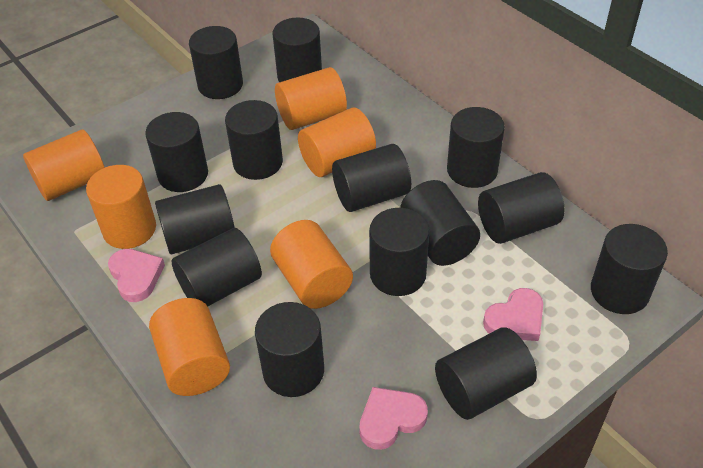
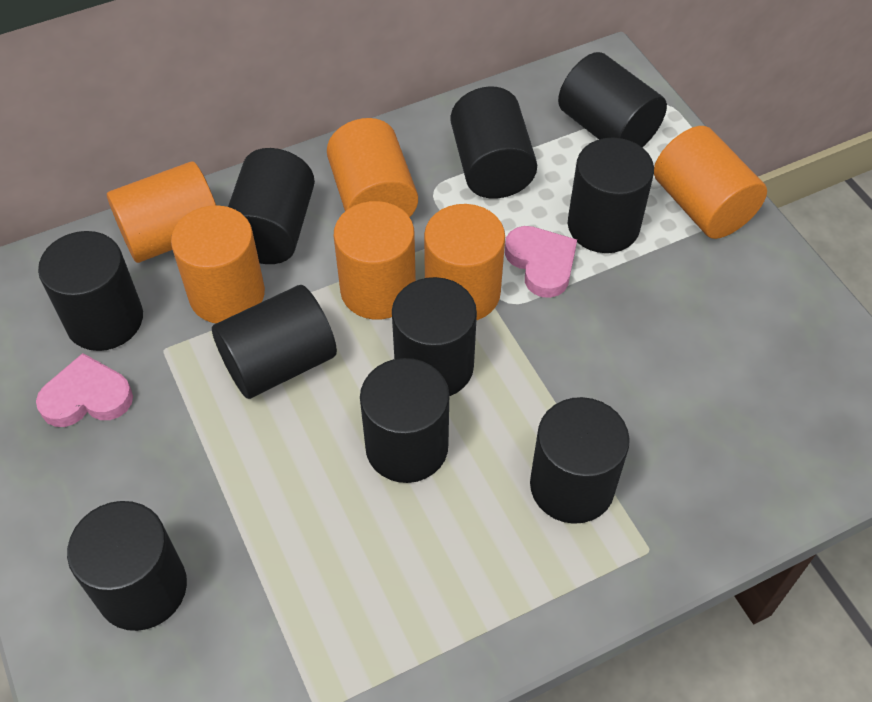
black cylinder: 14 -> 10
pink heart: 3 -> 2

